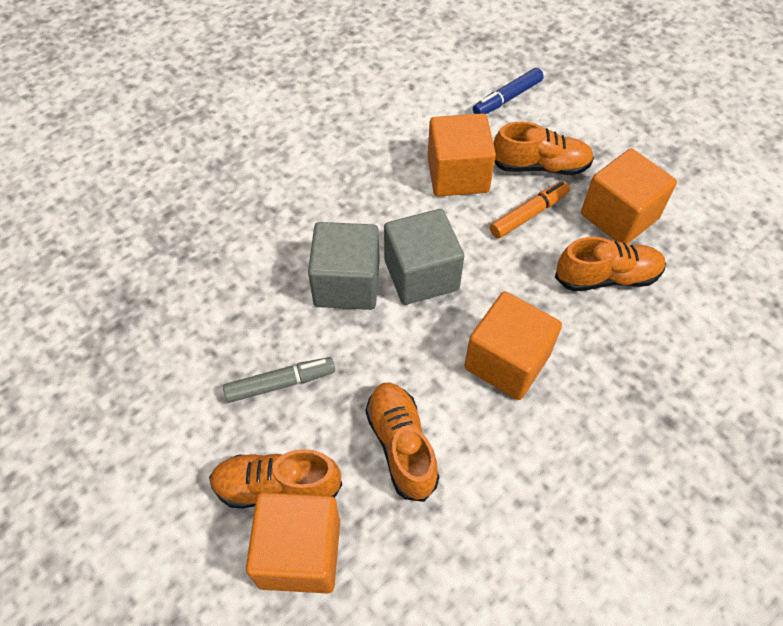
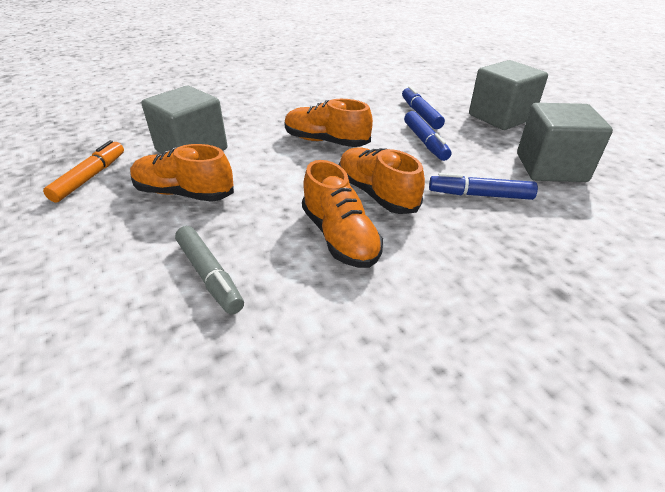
blue marker: 1 -> 3
grey cube: 2 -> 3
orange cube: 4 -> 0

